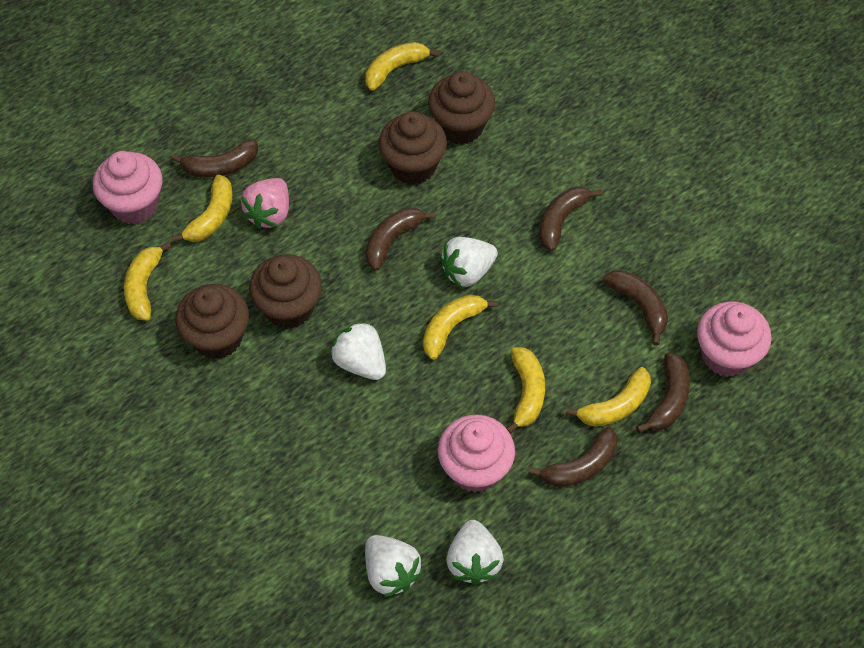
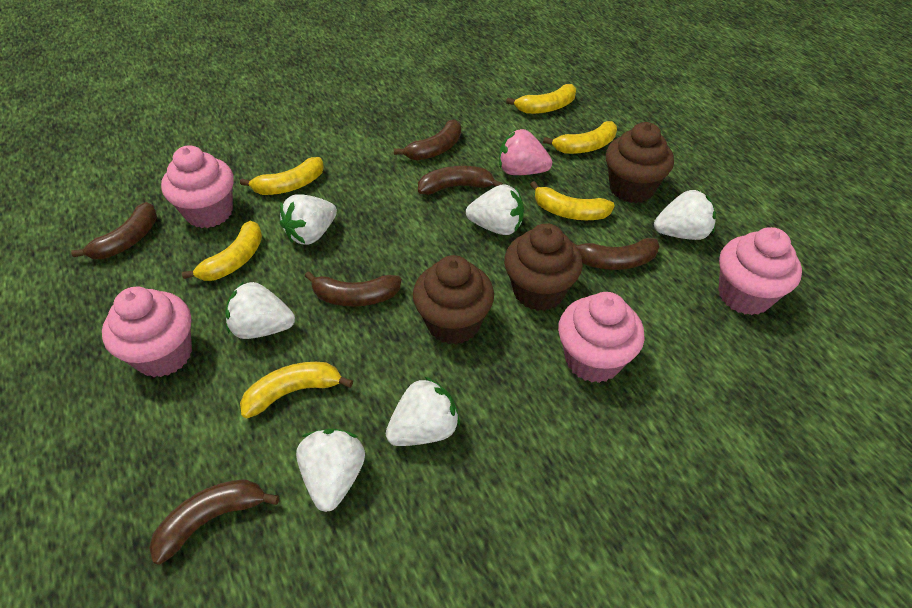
brown cupcake: 4 -> 3
pink cupcake: 3 -> 4
white strawberry: 4 -> 6

